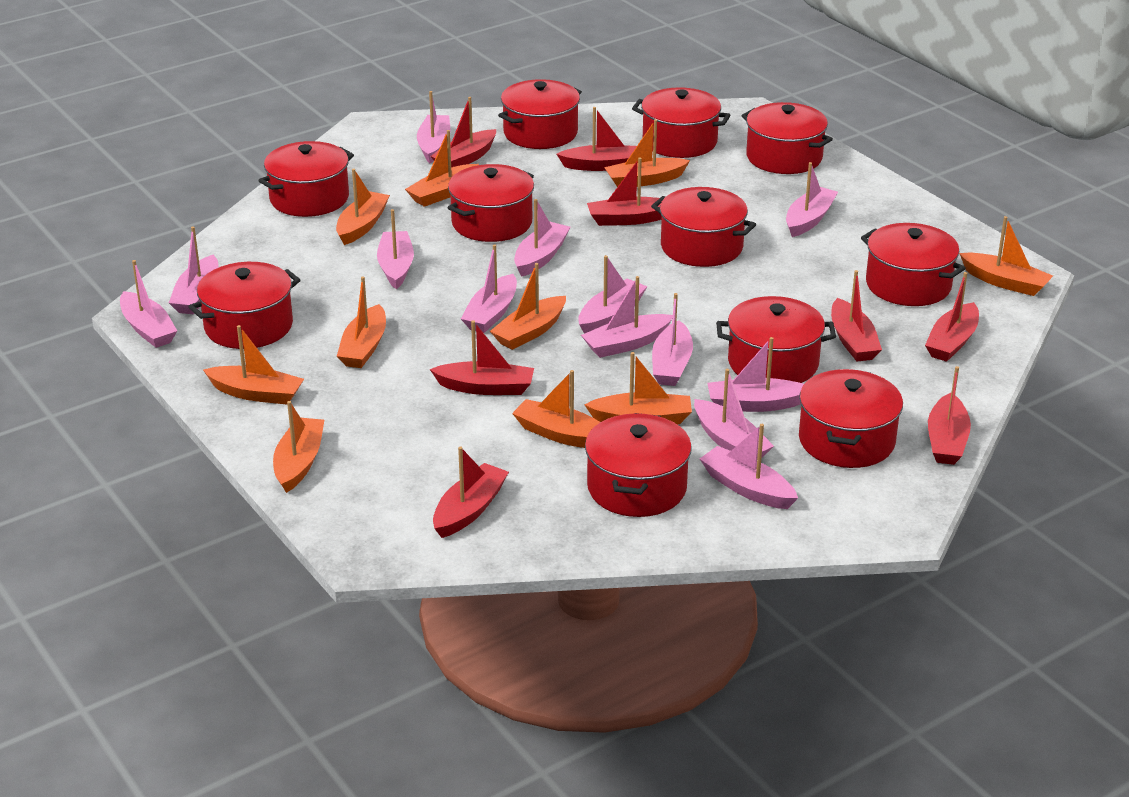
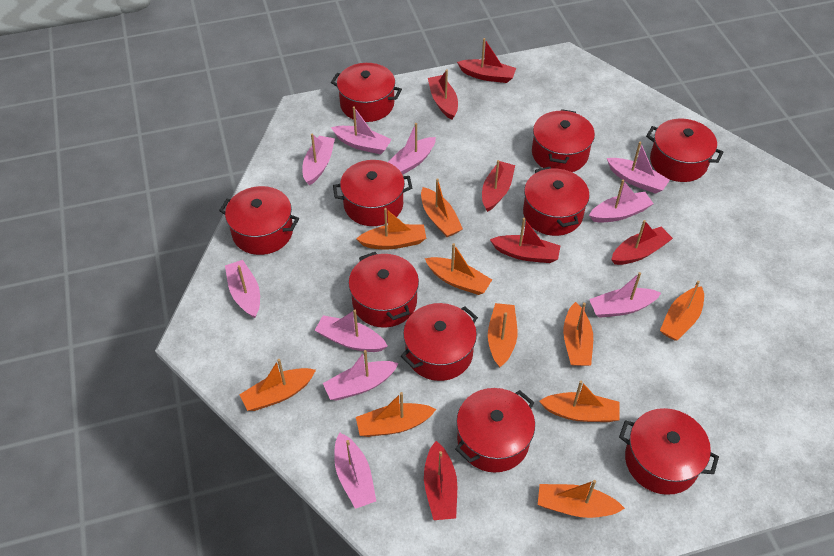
pink boat: 13 -> 10
red boat: 8 -> 6
red pot: 11 -> 10

